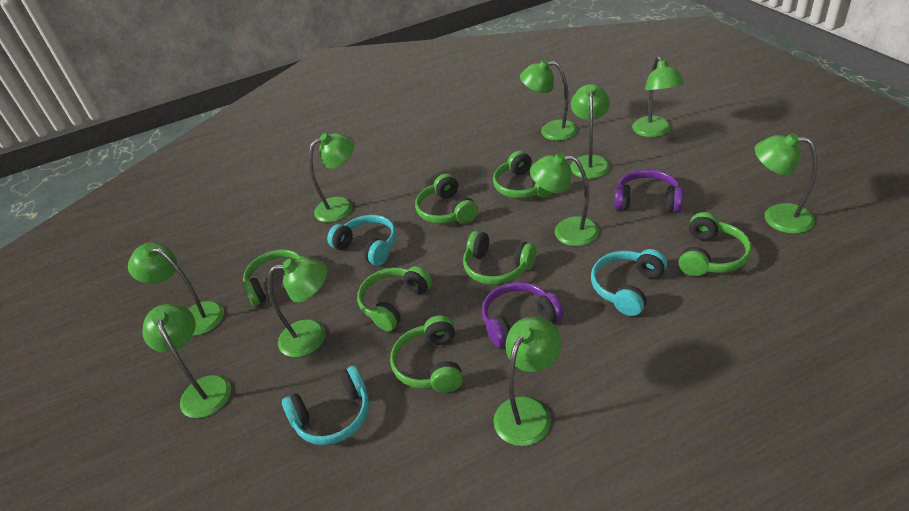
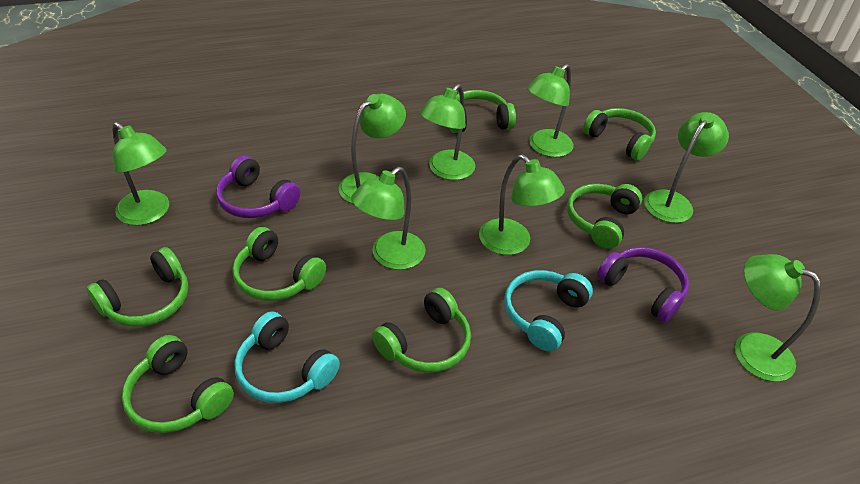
green lamp: 10 -> 8
turquoise headphones: 3 -> 2

